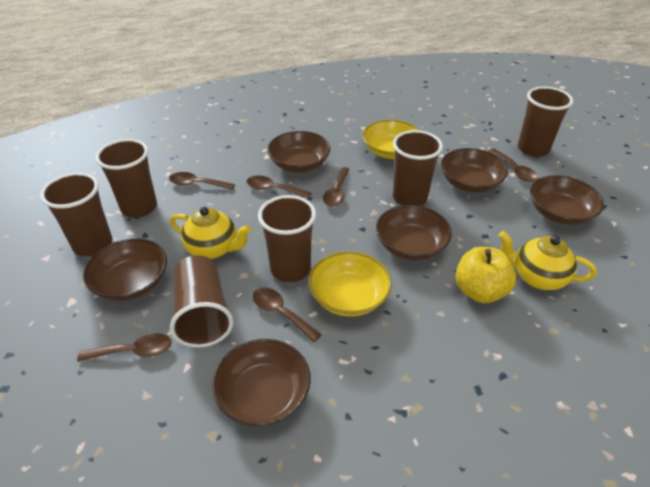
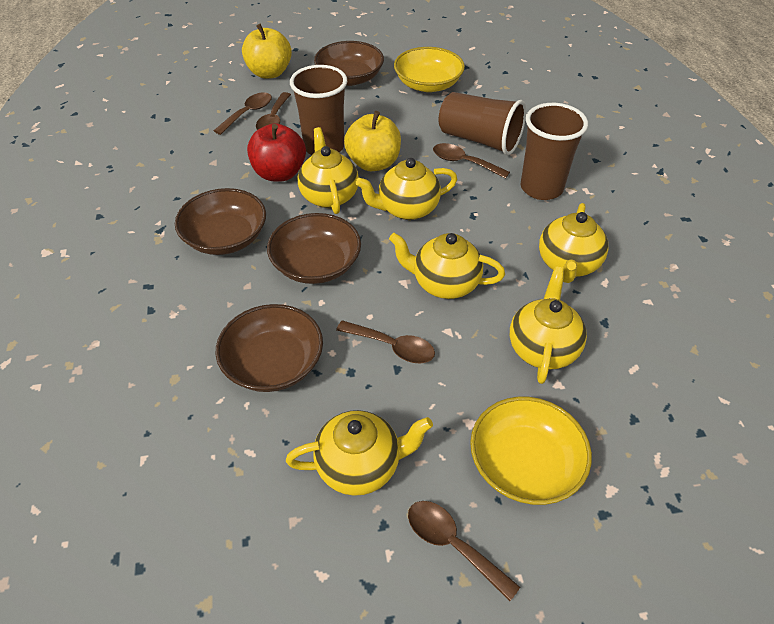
brown bowl: 6 -> 4
brown cup: 6 -> 3
brown spoon: 6 -> 5
red apple: 0 -> 1
yellow apple: 1 -> 2
yellow teapot: 2 -> 6

